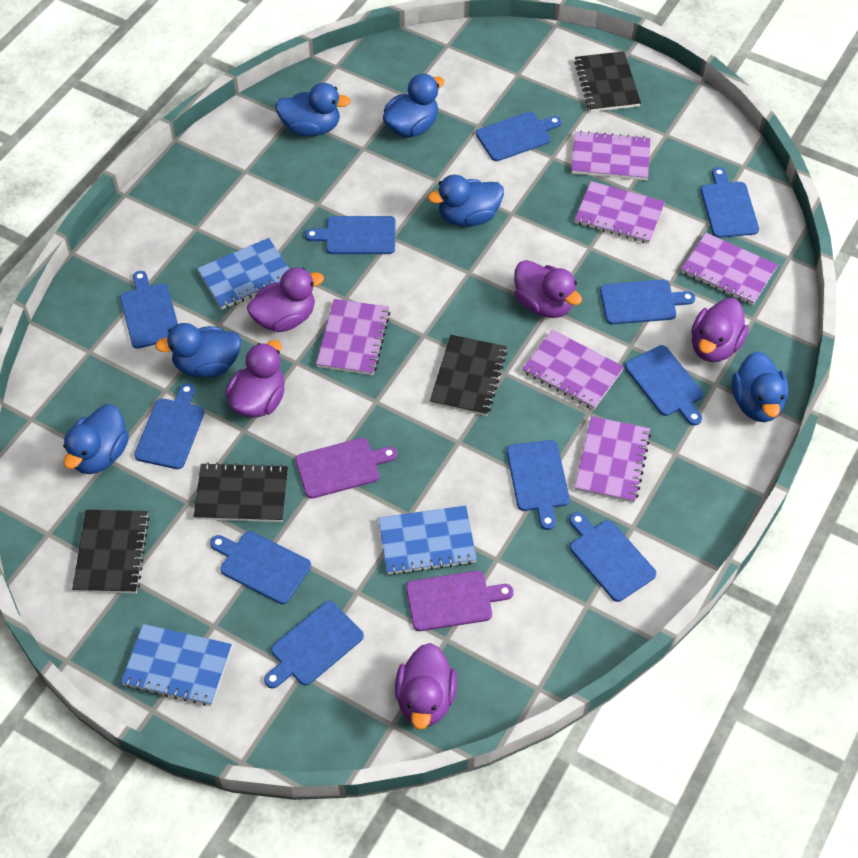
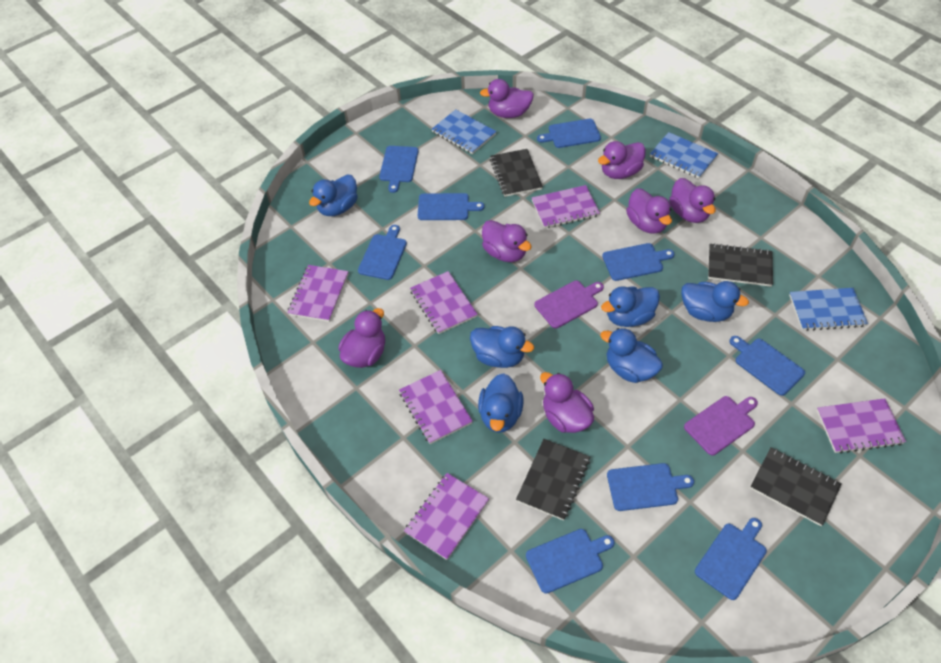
blue cutting board: 11 -> 9
purple duck: 5 -> 7

